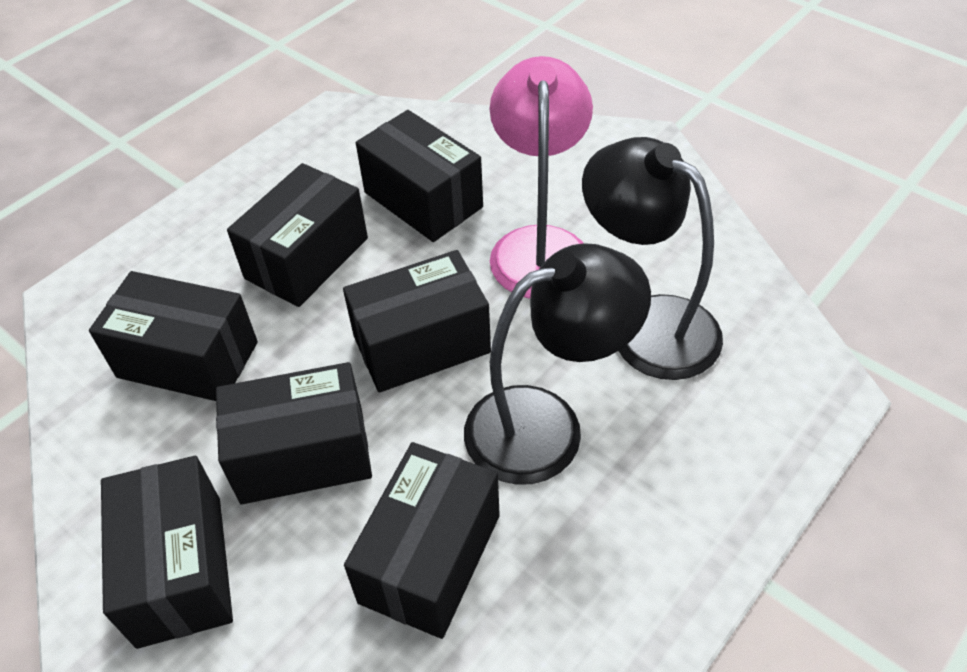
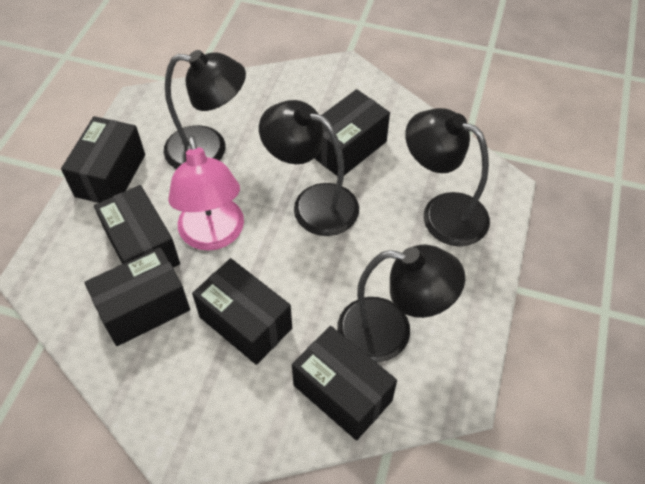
black box: 7 -> 6
black lamp: 2 -> 4

